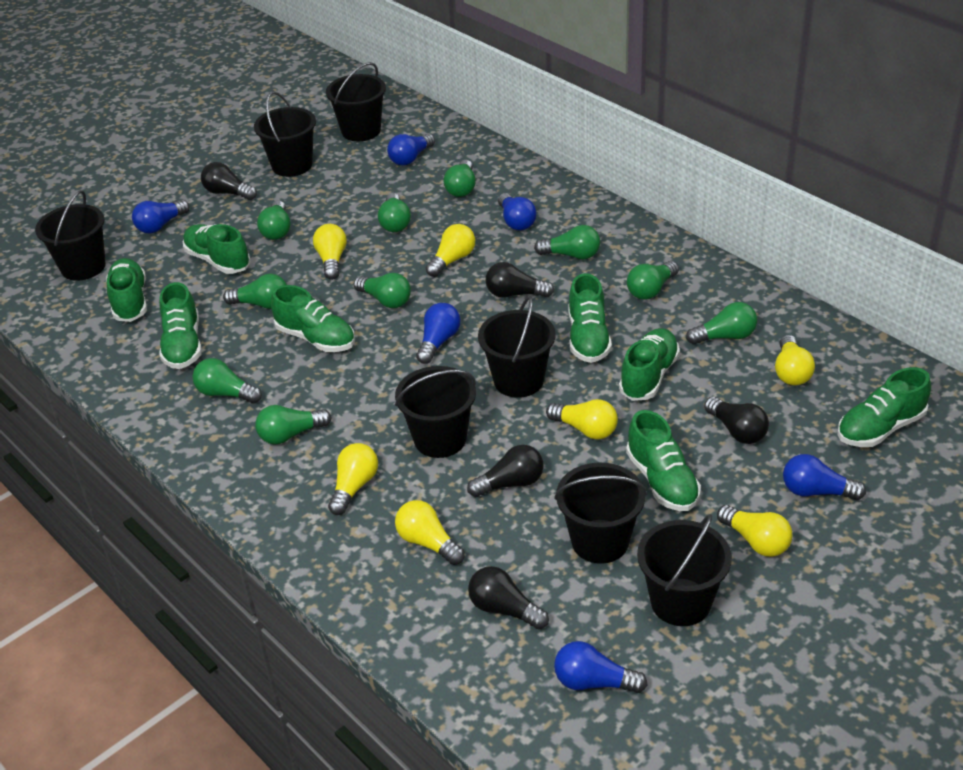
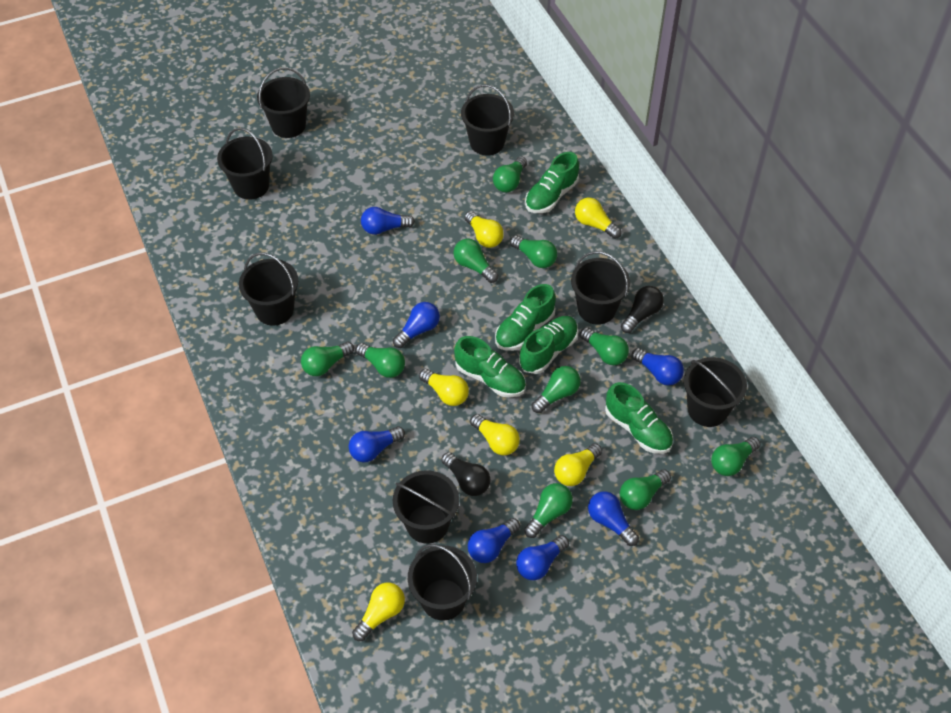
black bucket: 7 -> 8
black light bulb: 5 -> 2
blue light bulb: 6 -> 7
green shoe: 8 -> 5
yellow light bulb: 7 -> 6

